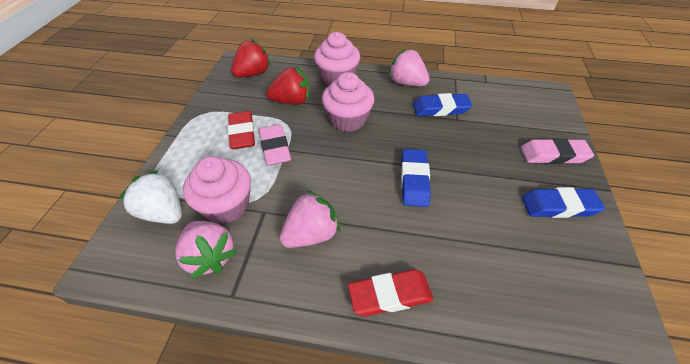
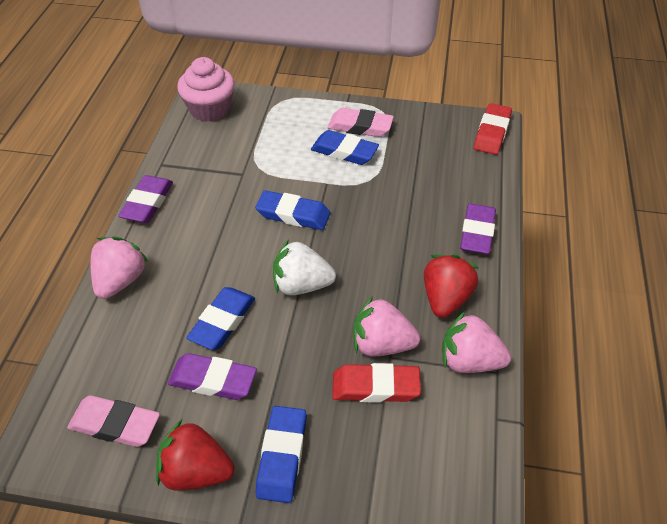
blue eraser: 3 -> 4
pink cupcake: 3 -> 1
purple eraser: 0 -> 3

